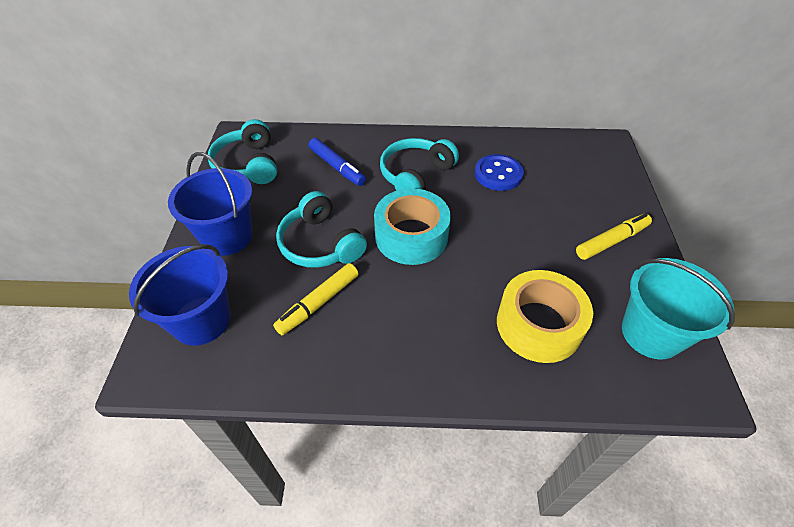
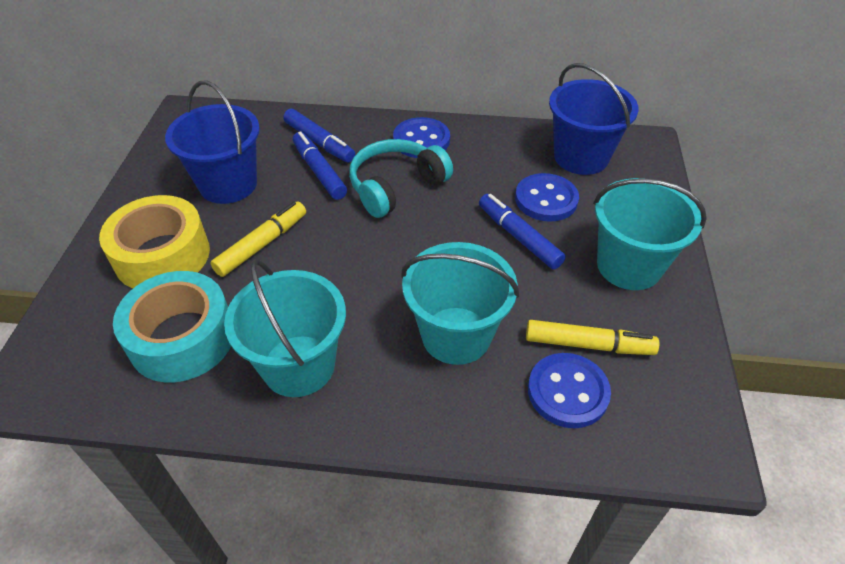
blue button: 1 -> 3
blue marker: 1 -> 3
turquoise bucket: 1 -> 3
turquoise headphones: 3 -> 1

